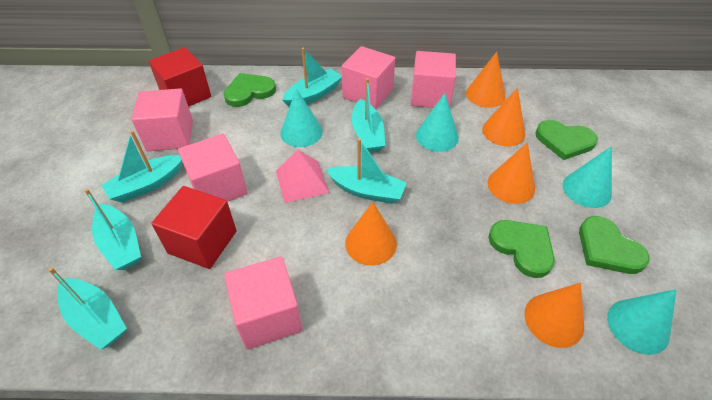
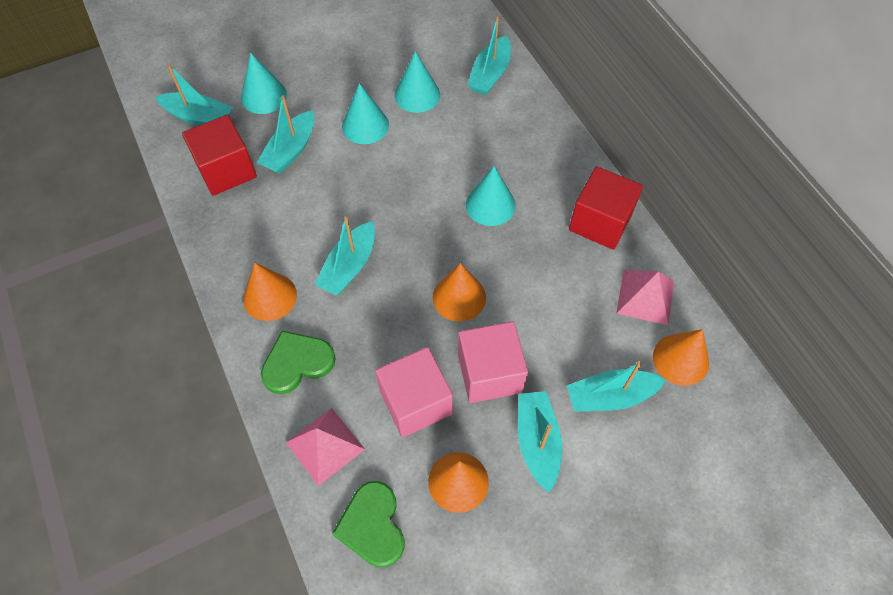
green heart: 4 -> 2
orange cone: 5 -> 4
pink cube: 5 -> 2
pink pyramid: 1 -> 2

